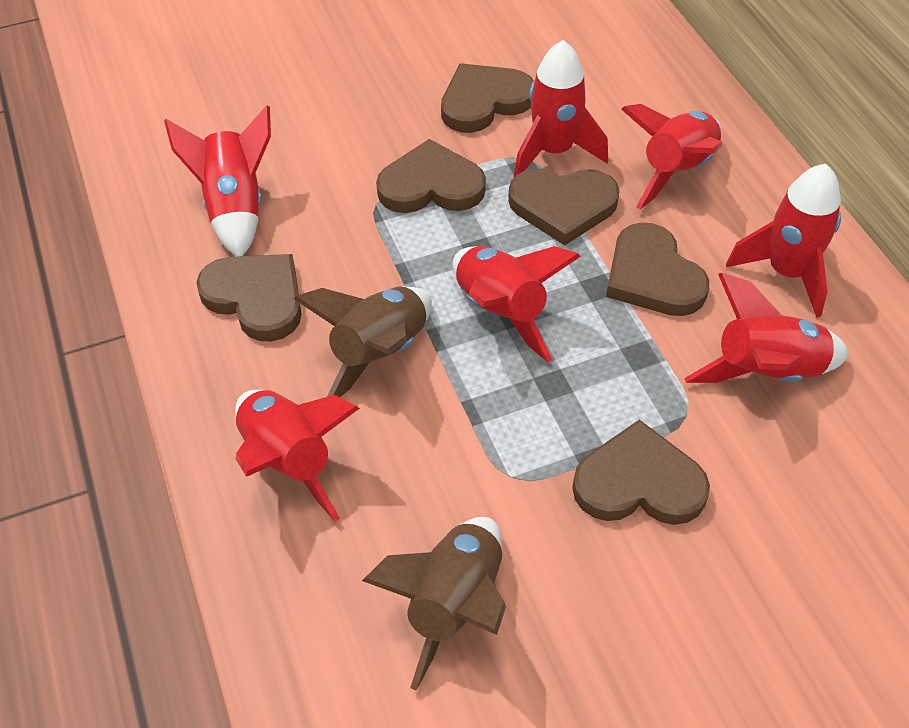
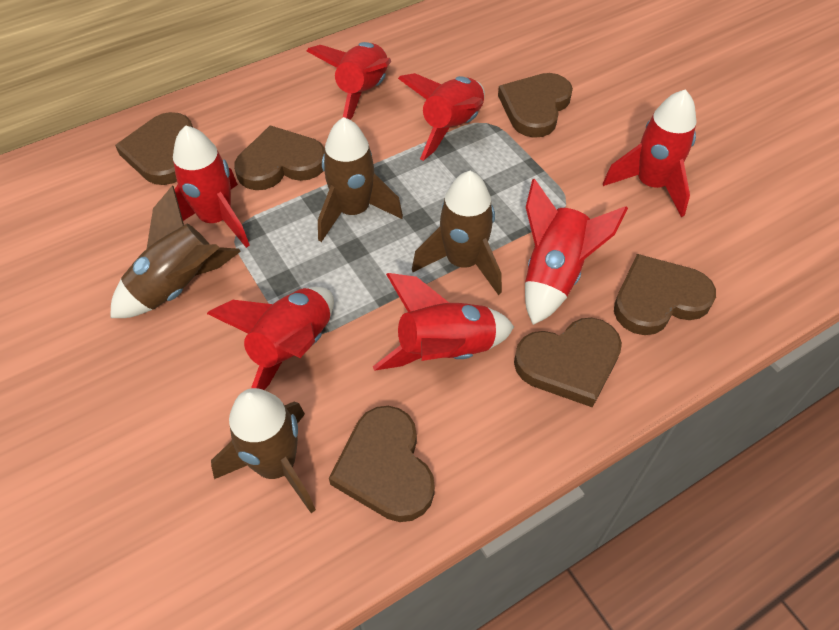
brown rocket: 2 -> 4

